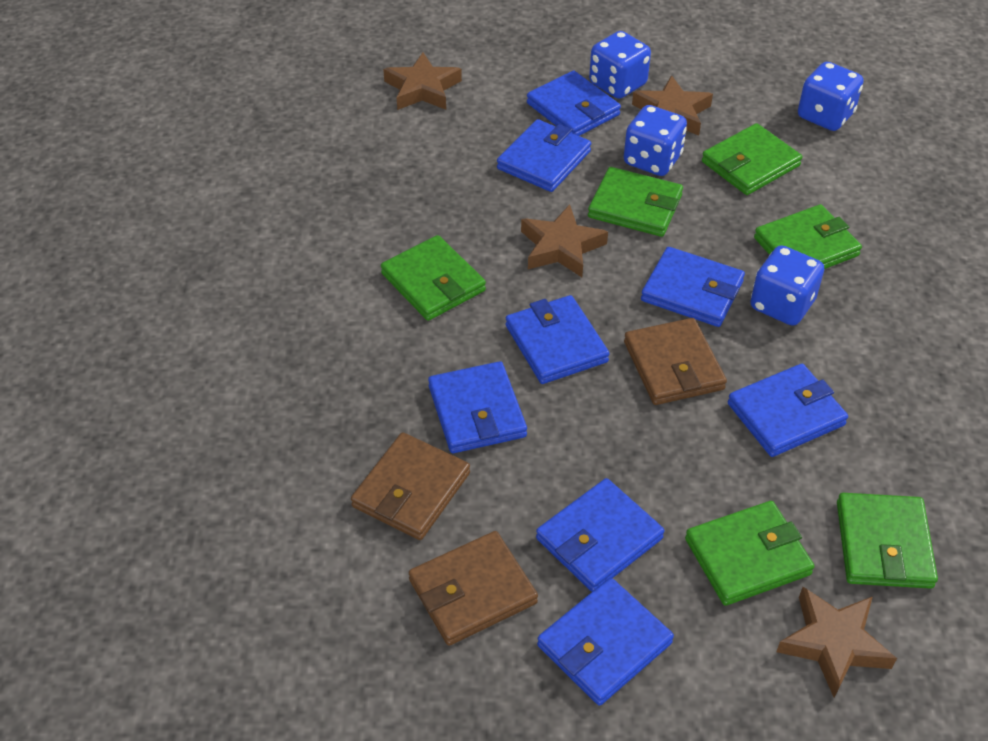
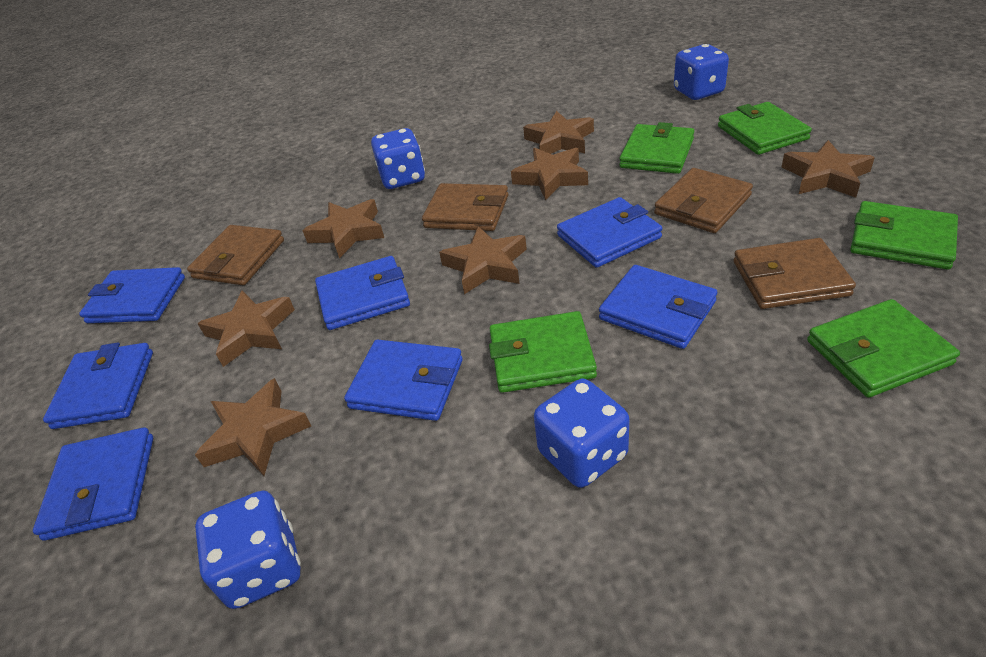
blue wallet: 8 -> 7
brown star: 4 -> 7
brown wallet: 3 -> 4
green wallet: 6 -> 5

